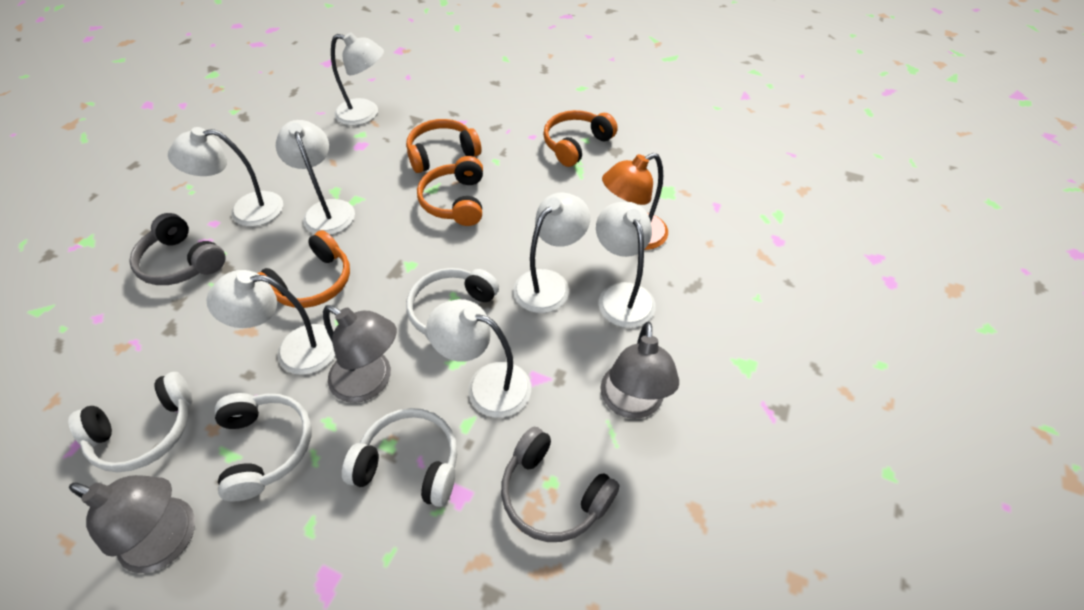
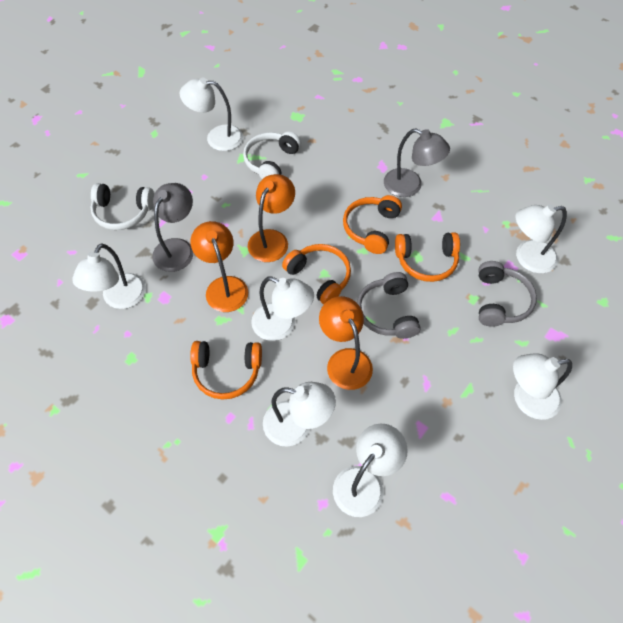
grey lamp: 3 -> 2
orange lamp: 1 -> 3
white headphones: 4 -> 2

